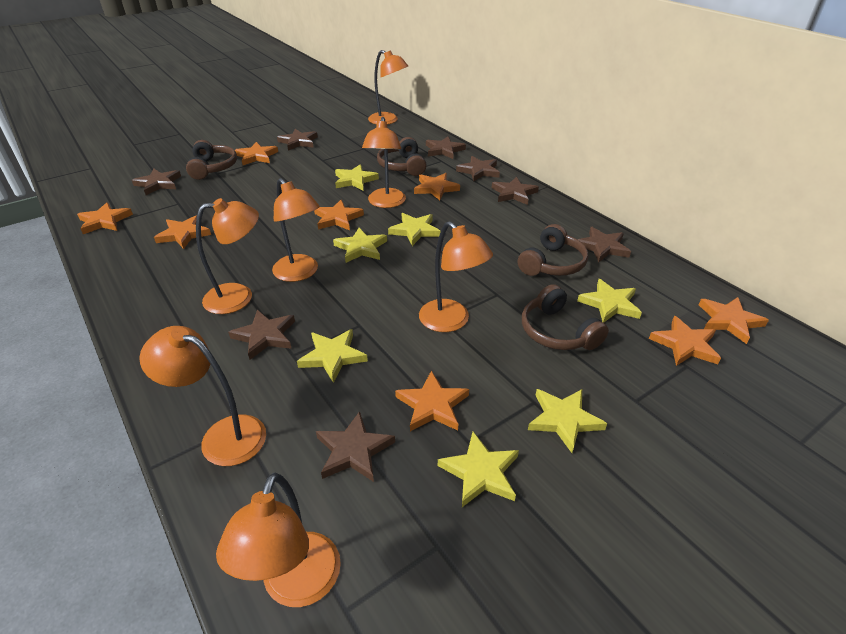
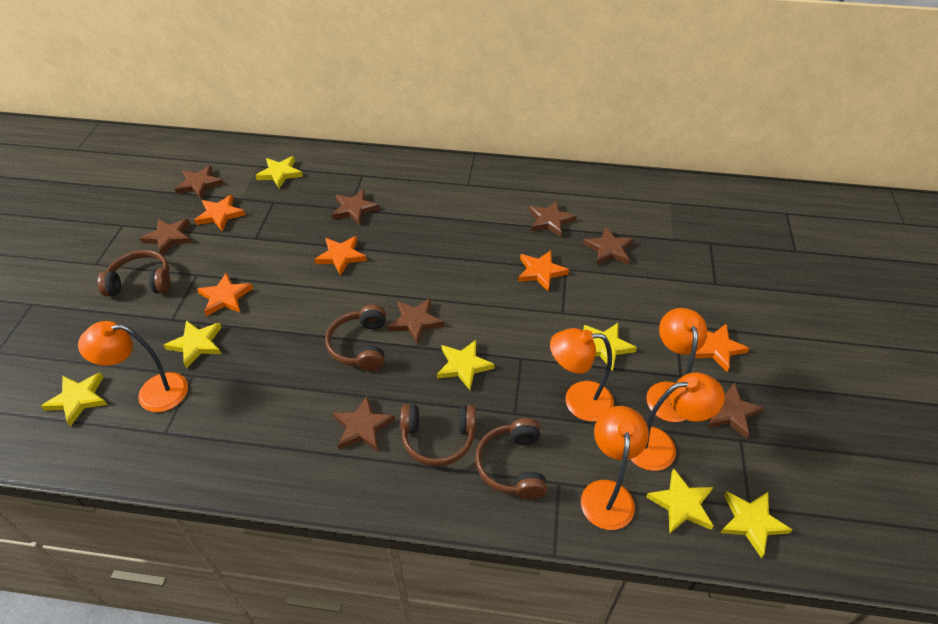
orange lamp: 7 -> 5
orange star: 8 -> 5

